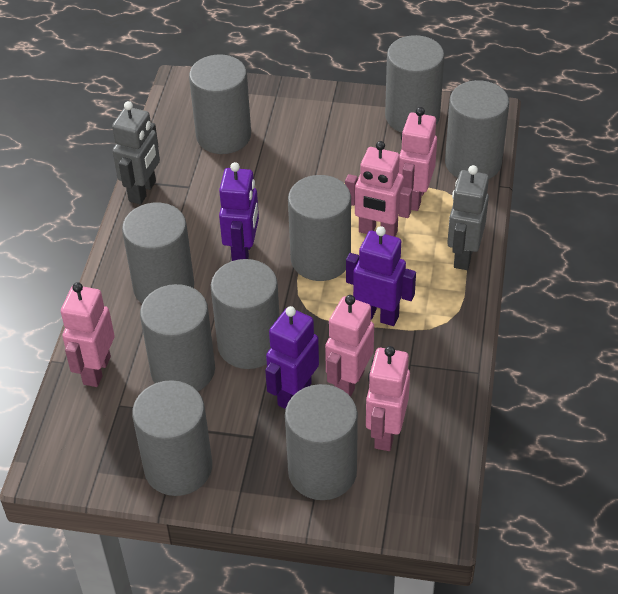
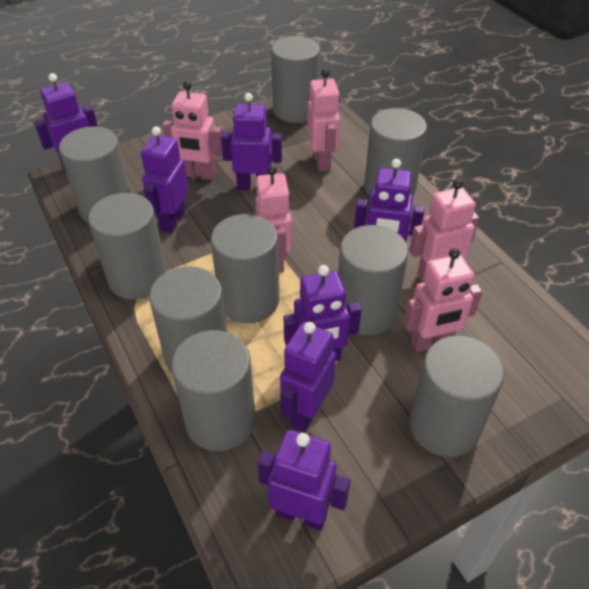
grey robot: 2 -> 0
purple robot: 3 -> 7

